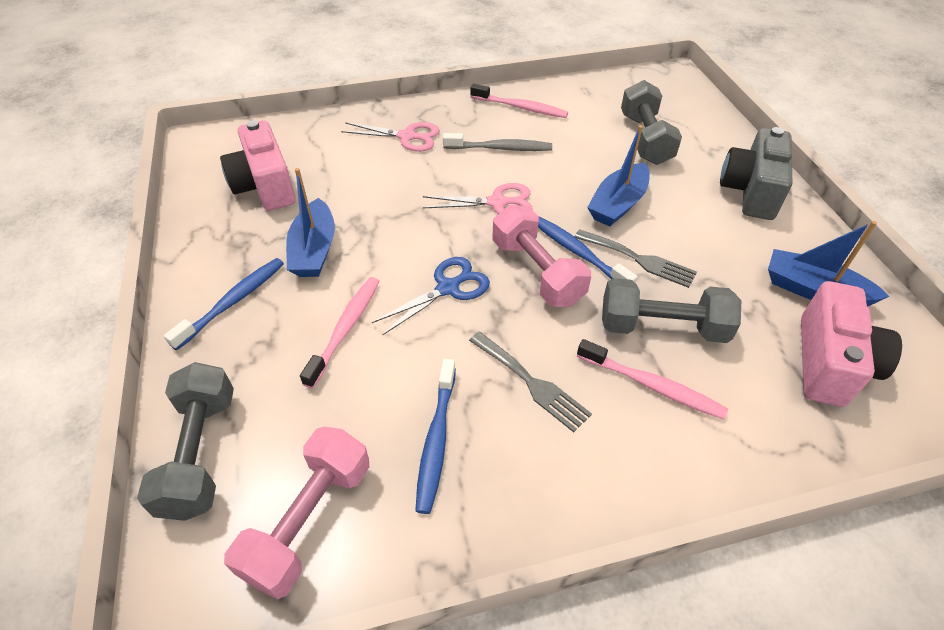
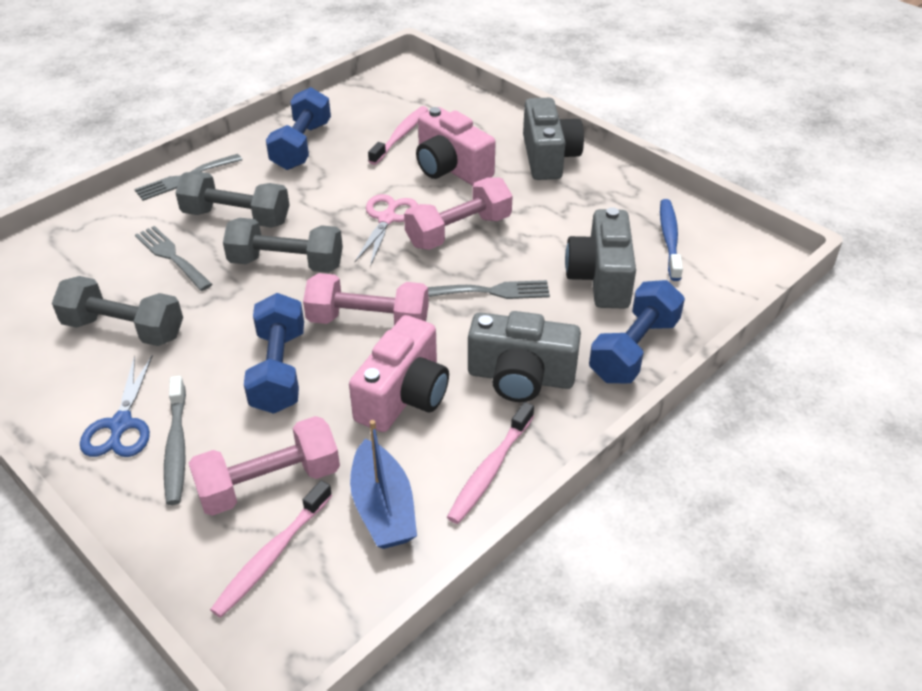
blue boat: 3 -> 1
blue dumbbell: 0 -> 3
blue toothbrush: 3 -> 1
grey camera: 1 -> 3
grey fork: 2 -> 3
pink dumbbell: 2 -> 3
pink scissors: 2 -> 1

